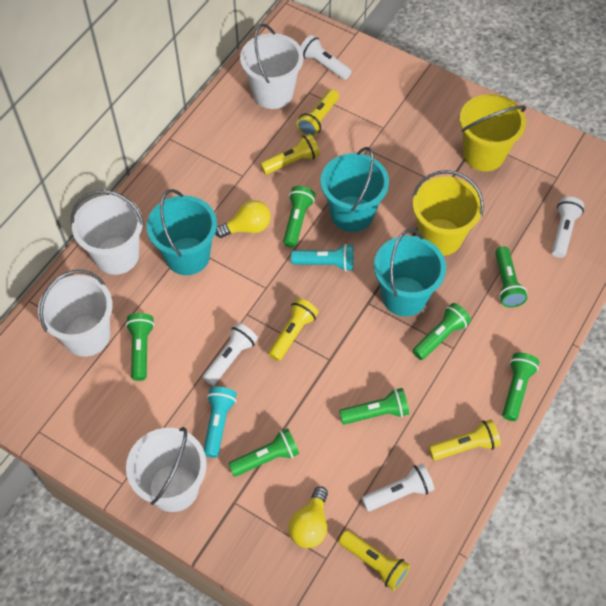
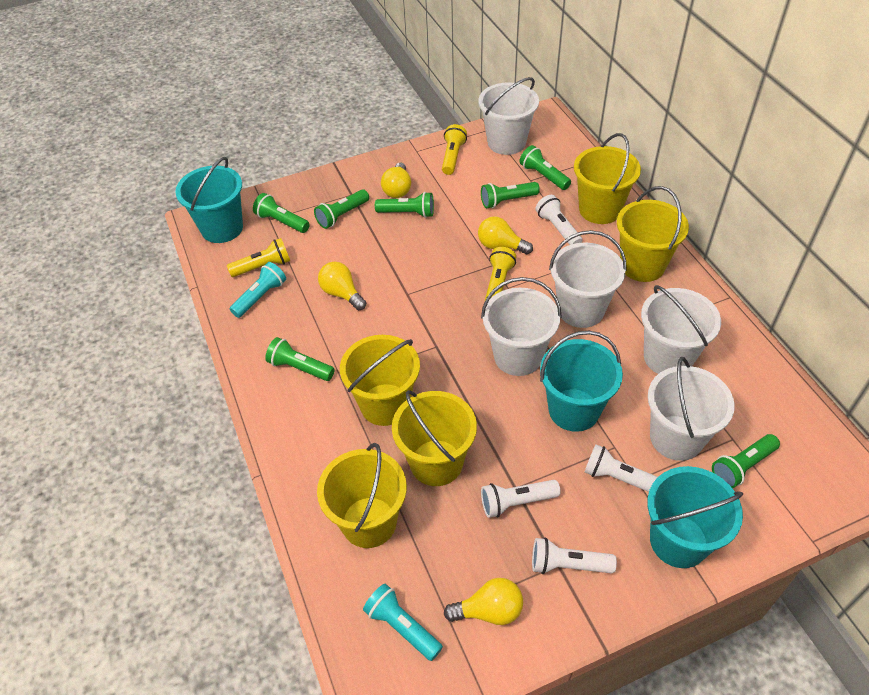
white bucket: 4 -> 5
yellow bucket: 2 -> 5
yellow flashlight: 5 -> 3
yellow light bulb: 2 -> 4

